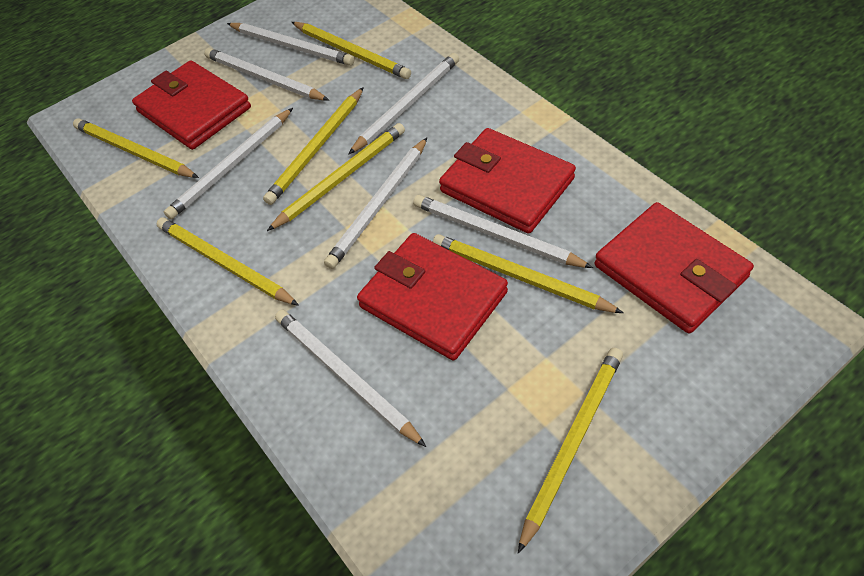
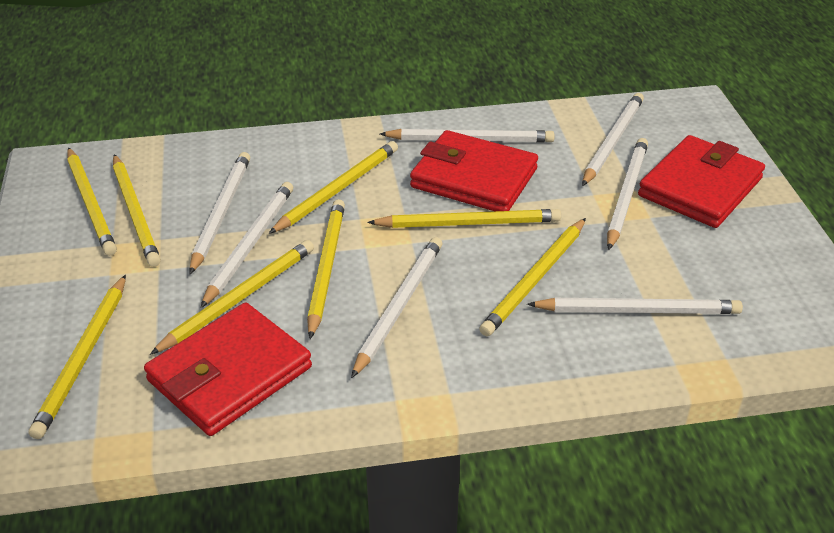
red wallet: 4 -> 3
yellow pencil: 7 -> 8

